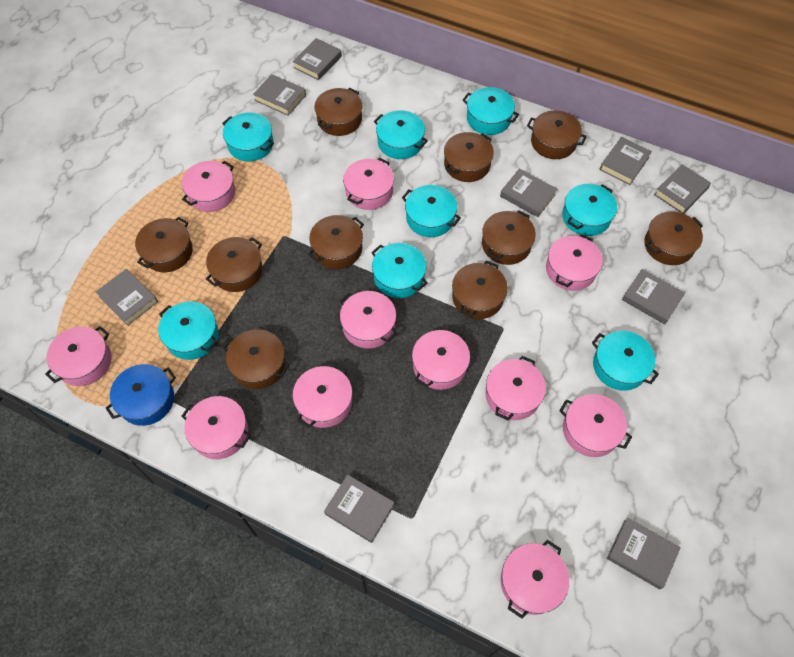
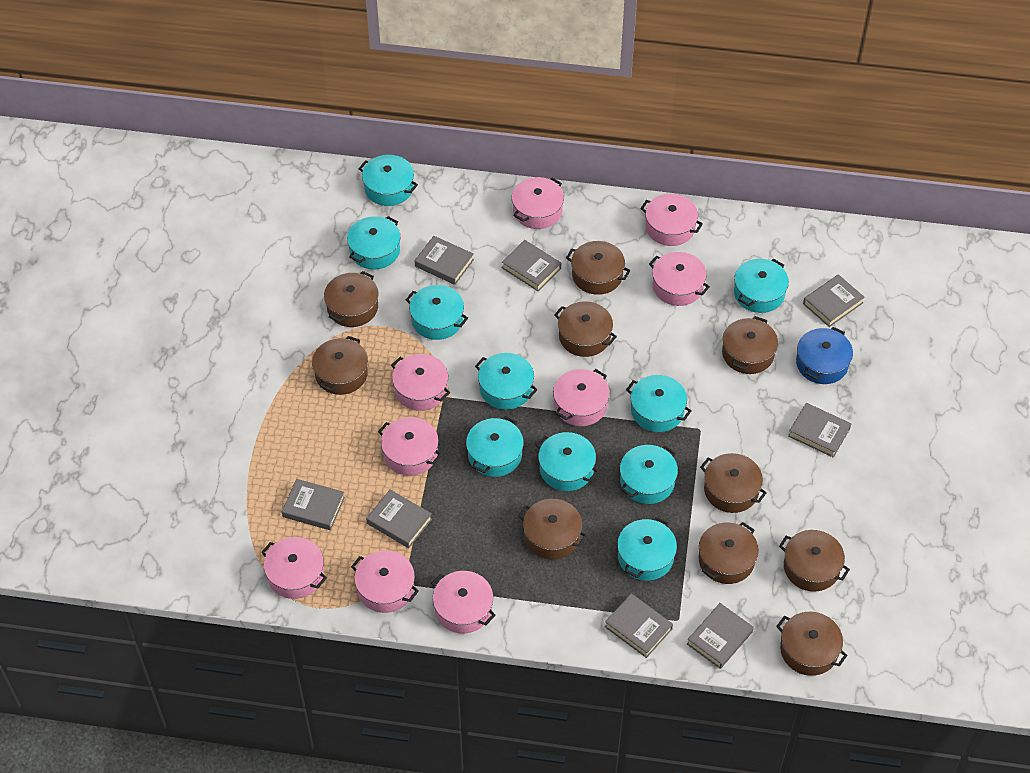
grey book: 9 -> 8
pink pot: 11 -> 9
turquoise pot: 8 -> 10

